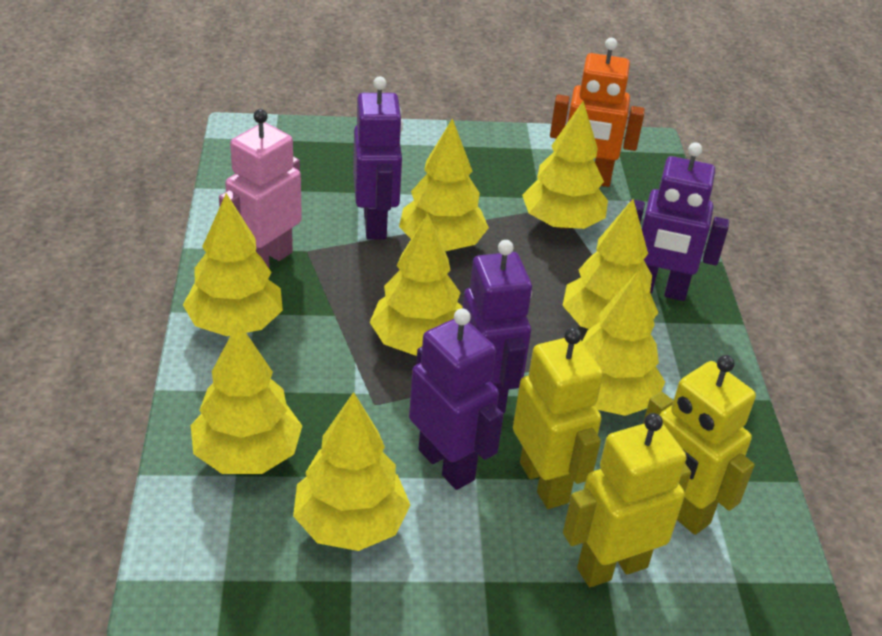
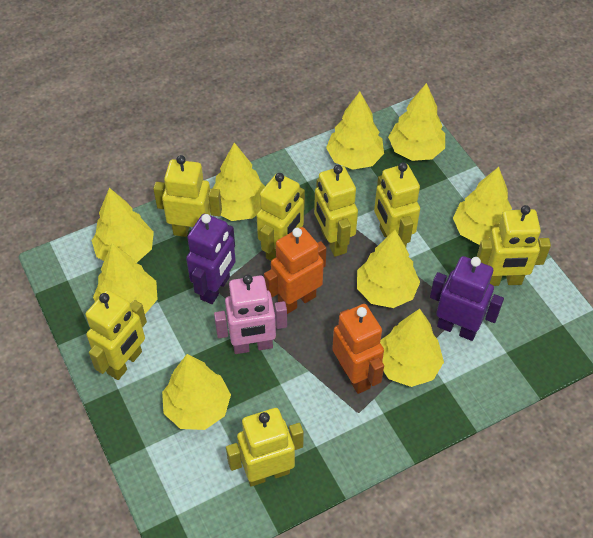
orange robot: 1 -> 2
purple robot: 4 -> 2
yellow robot: 3 -> 7
yellow tree: 8 -> 9

